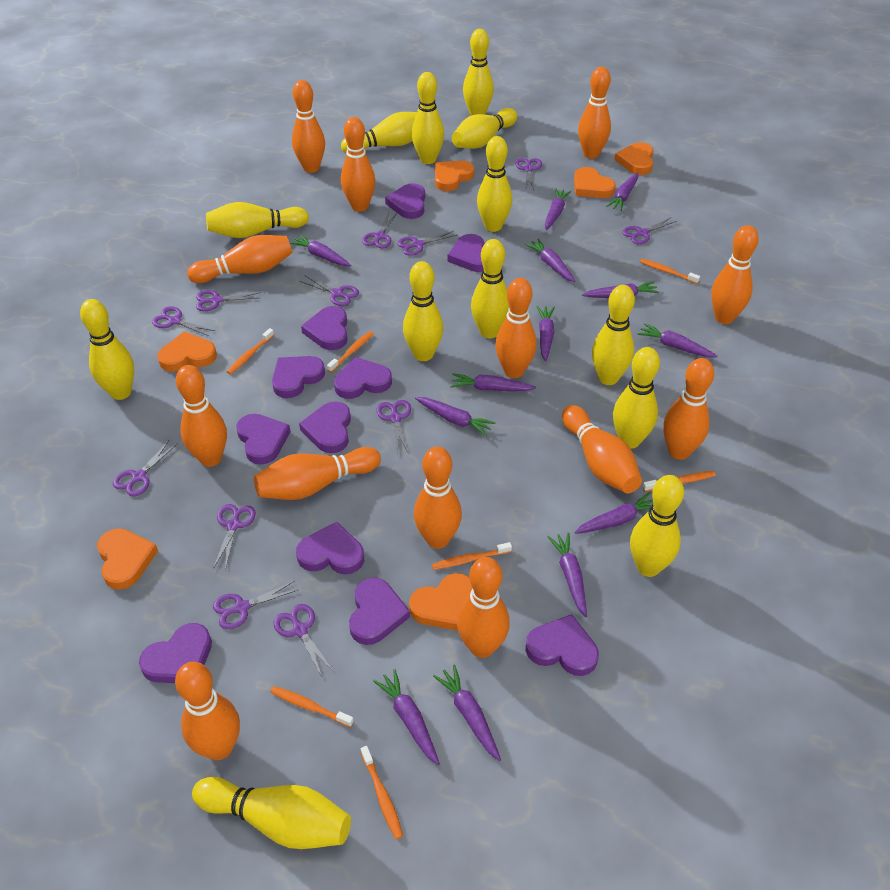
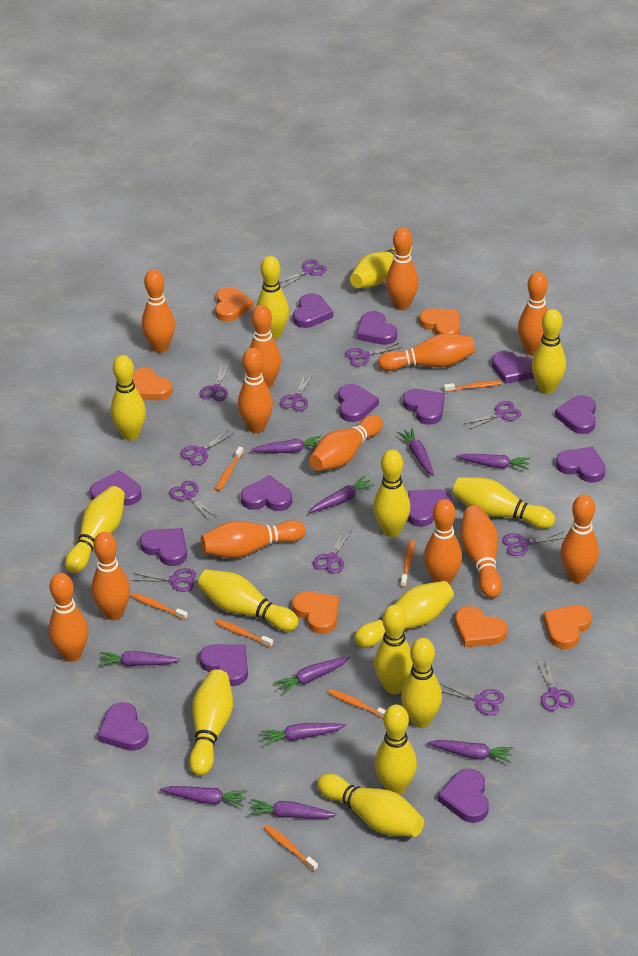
purple carrot: 13 -> 10
purple heart: 11 -> 14
yellow bowling pin: 13 -> 14

